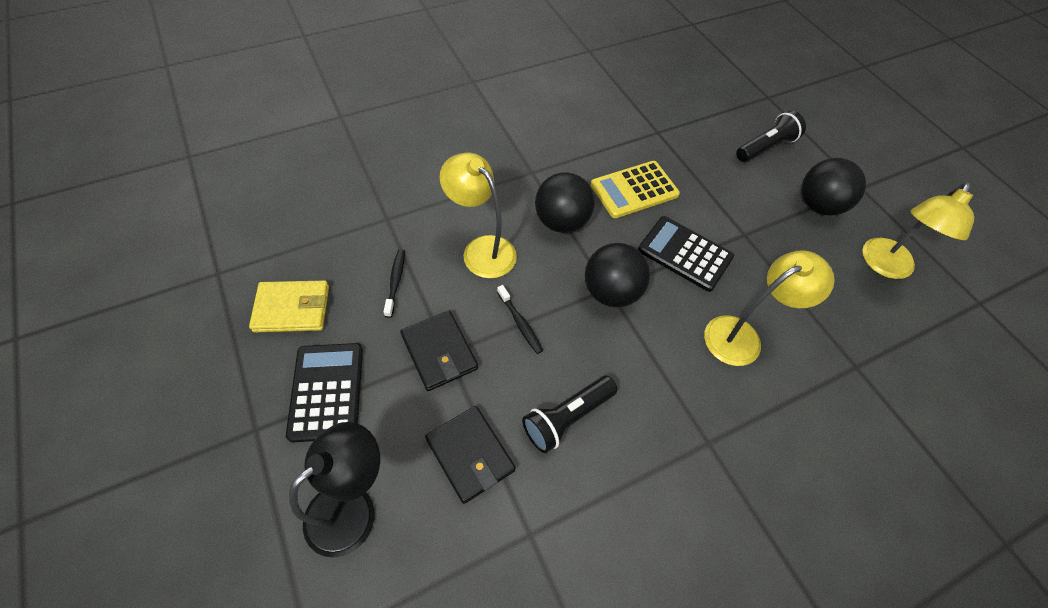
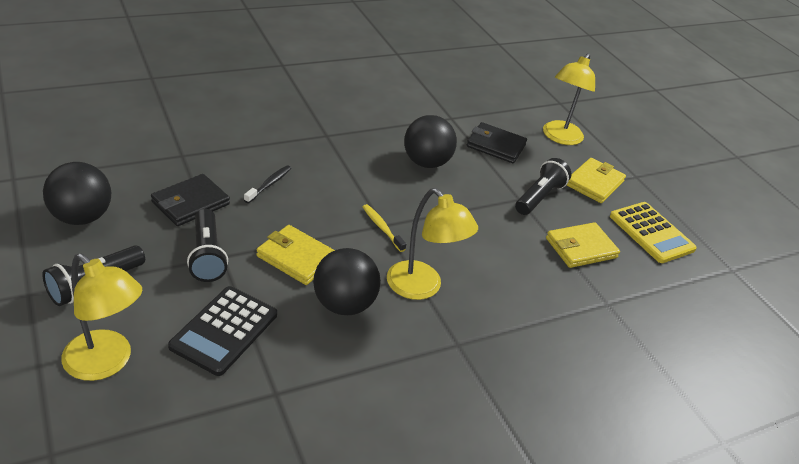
black calculator: 2 -> 1
black flashlight: 2 -> 3
black lamp: 1 -> 0
black toothbrush: 2 -> 1
yellow toothbrush: 0 -> 1
yellow wallet: 1 -> 3

